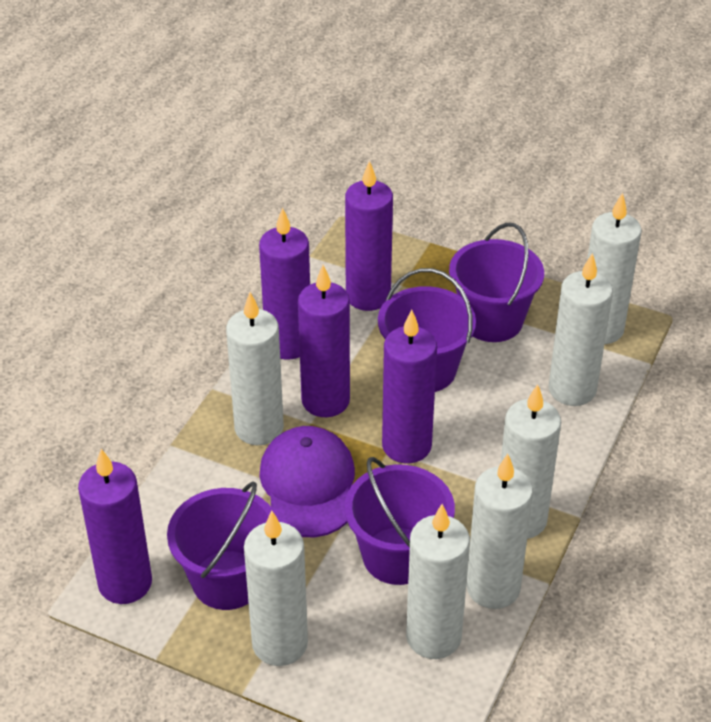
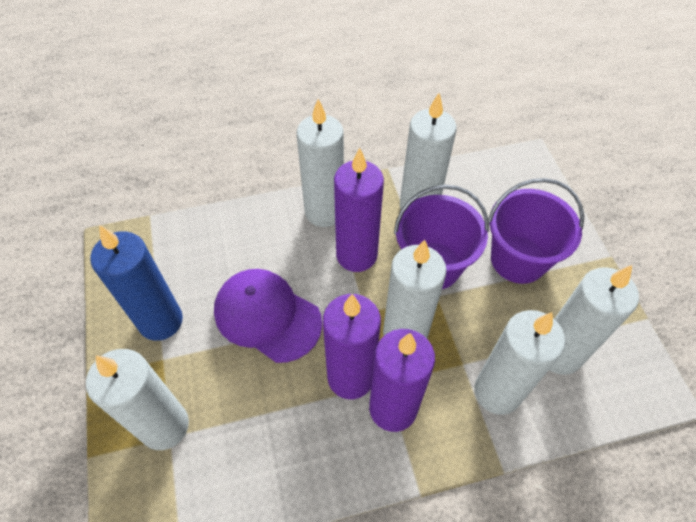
blue candle: 0 -> 1
purple bucket: 4 -> 2
purple candle: 5 -> 3
white candle: 7 -> 6

